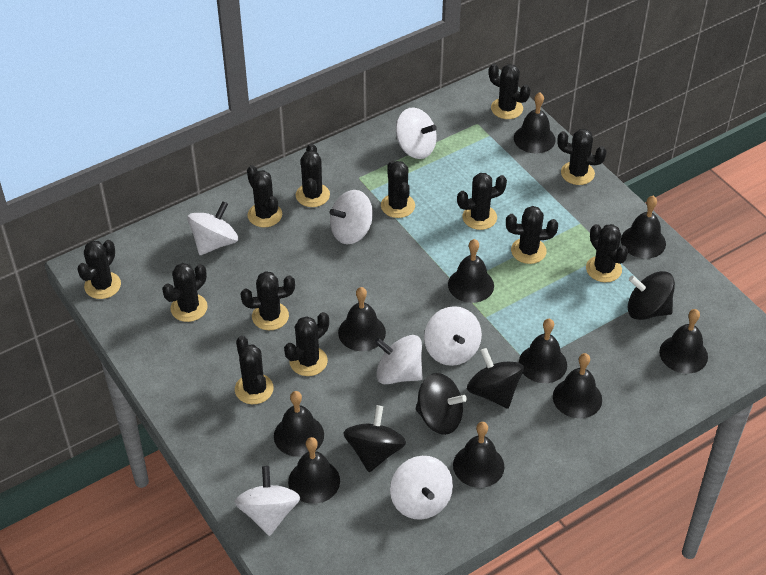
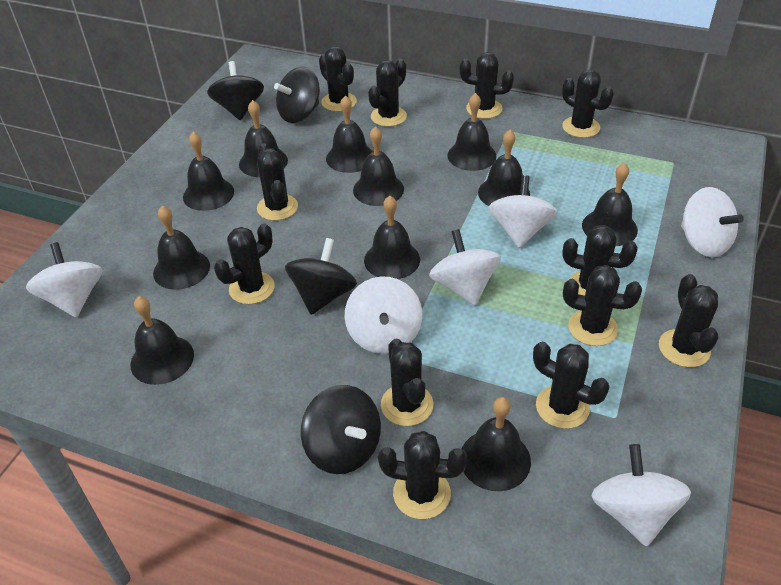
black bell: 10 -> 11
black cactus: 13 -> 12
white spinning top: 7 -> 6

